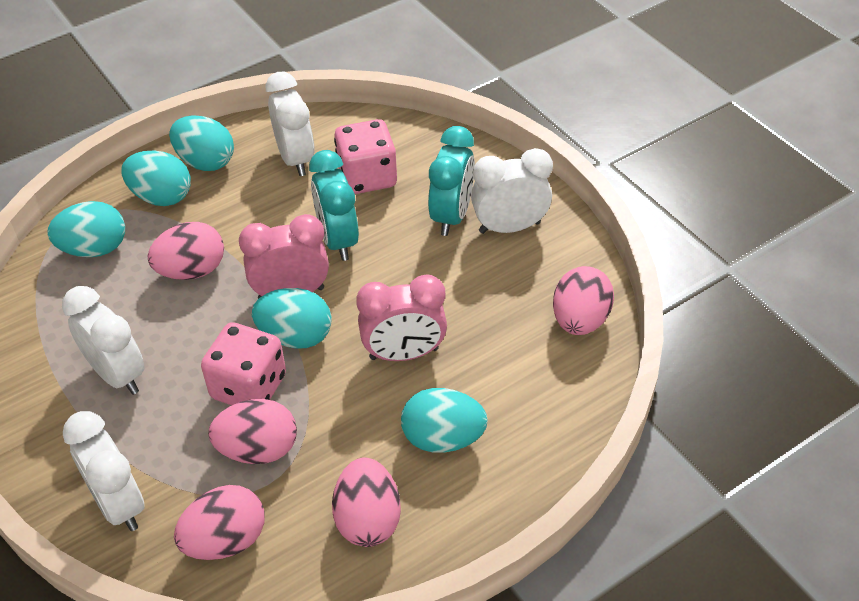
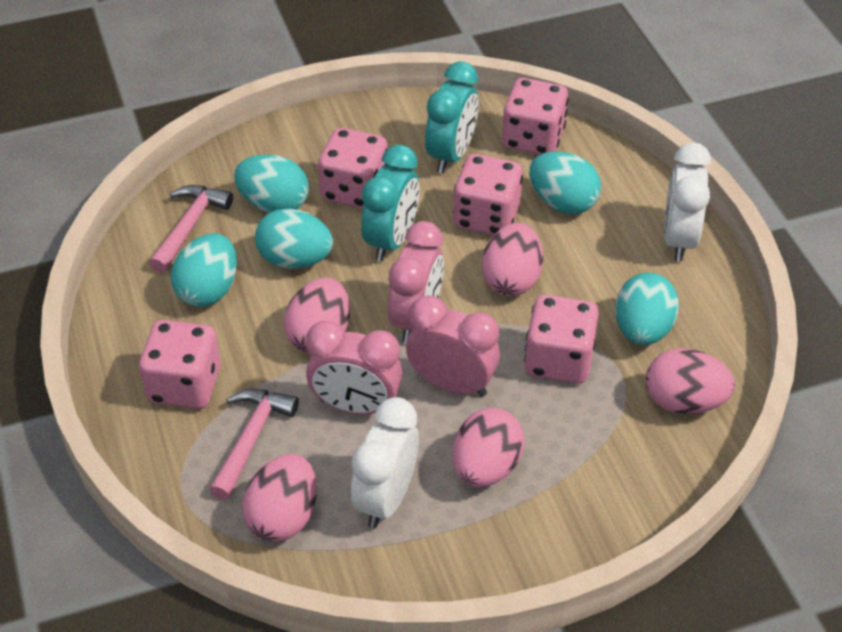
pink clock: 2 -> 3
pink dice: 2 -> 5
pink hammer: 0 -> 2
white clock: 4 -> 2

